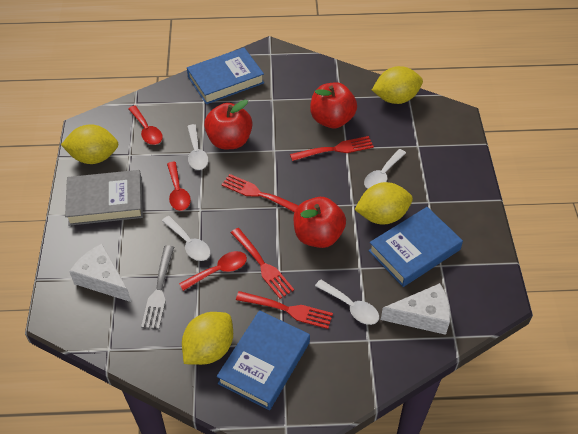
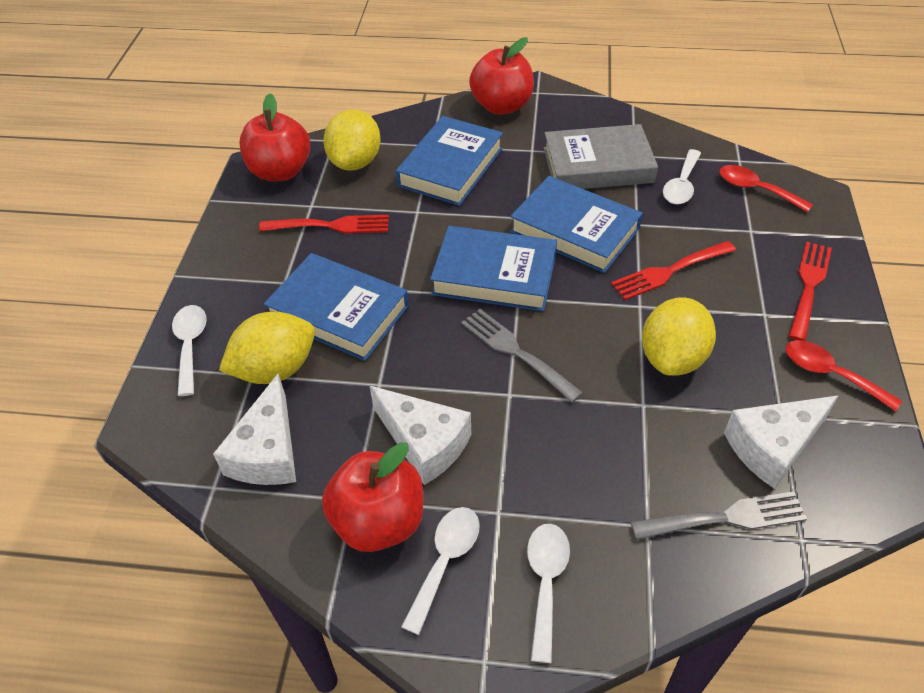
blue book: 3 -> 4
grey fork: 1 -> 2
red fork: 4 -> 3
red spoon: 3 -> 2
white cheese: 2 -> 3
yellow lemon: 4 -> 3

